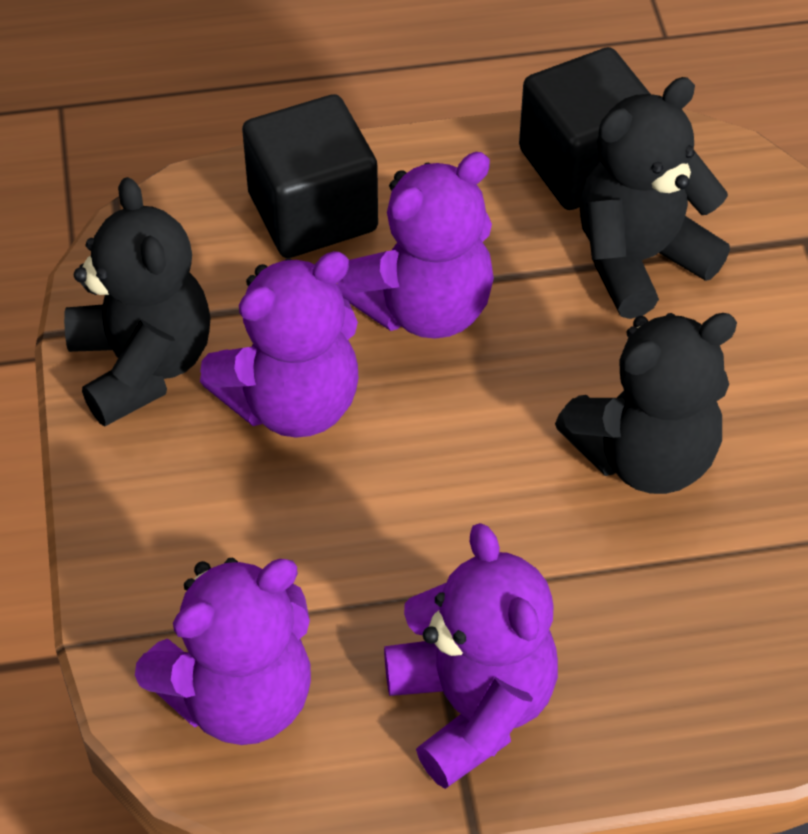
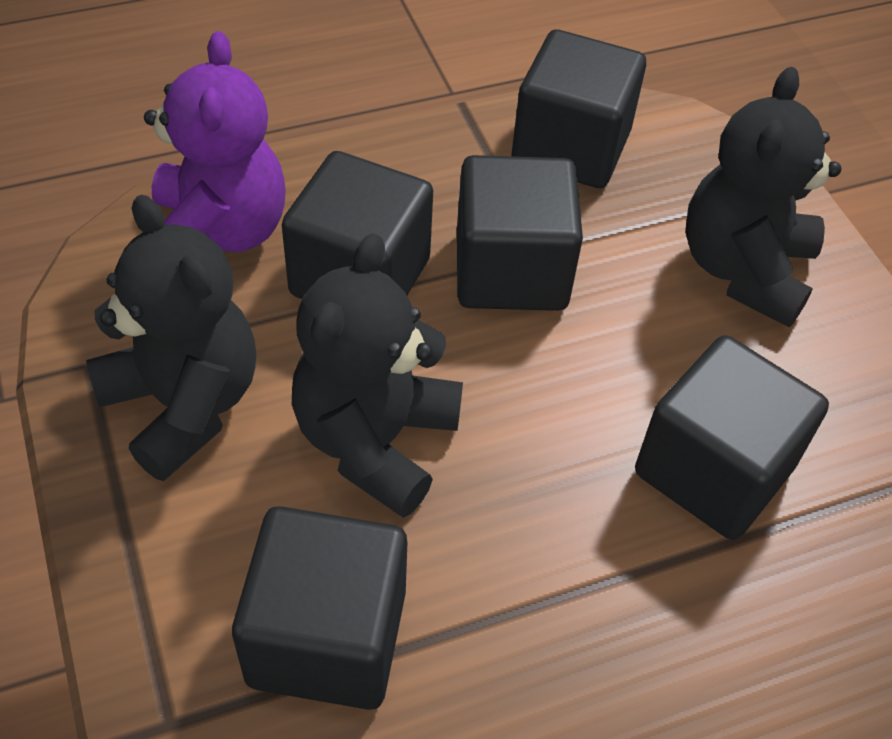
black cube: 2 -> 5
purple teddy bear: 4 -> 1

